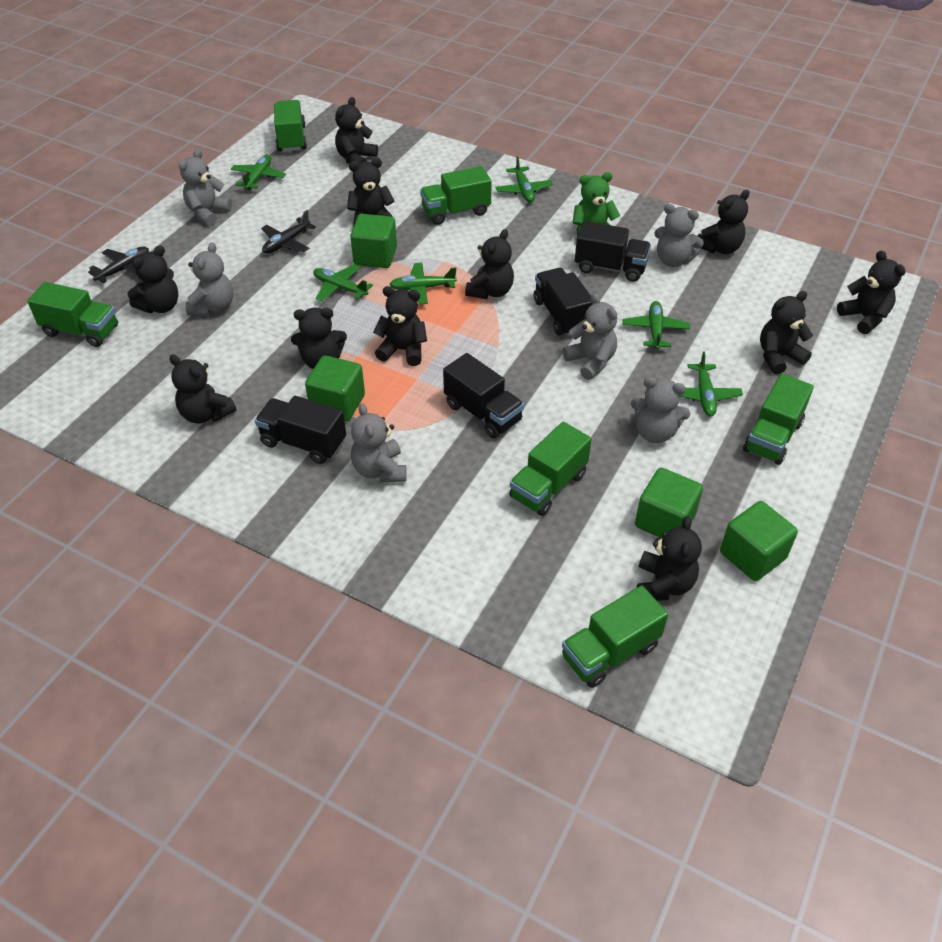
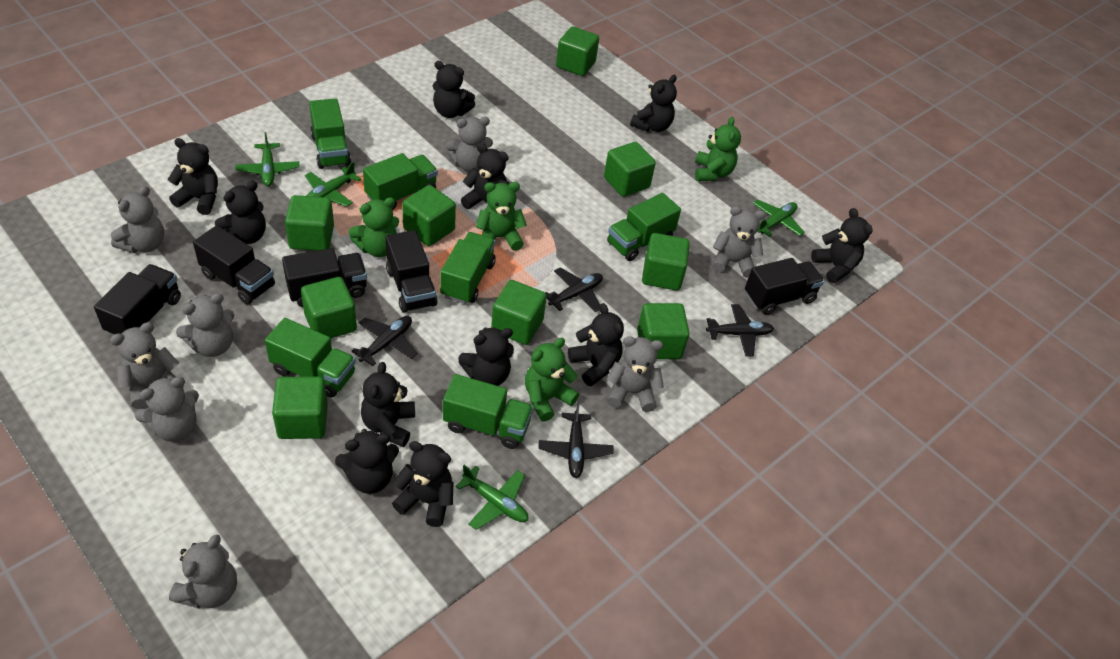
black plane: 2 -> 4
black truck: 4 -> 5
green cube: 4 -> 9
green plane: 6 -> 4
green teddy bear: 1 -> 4
grey teddy bear: 6 -> 8

